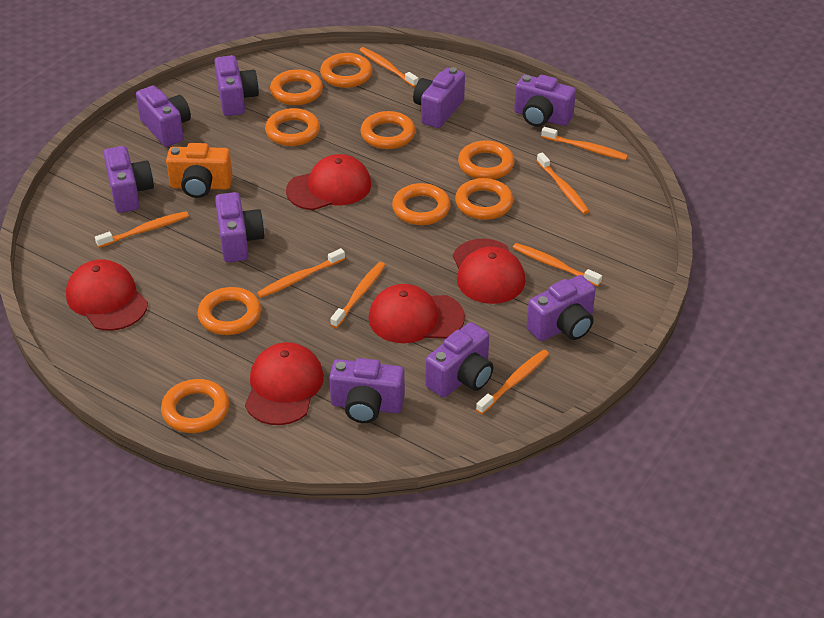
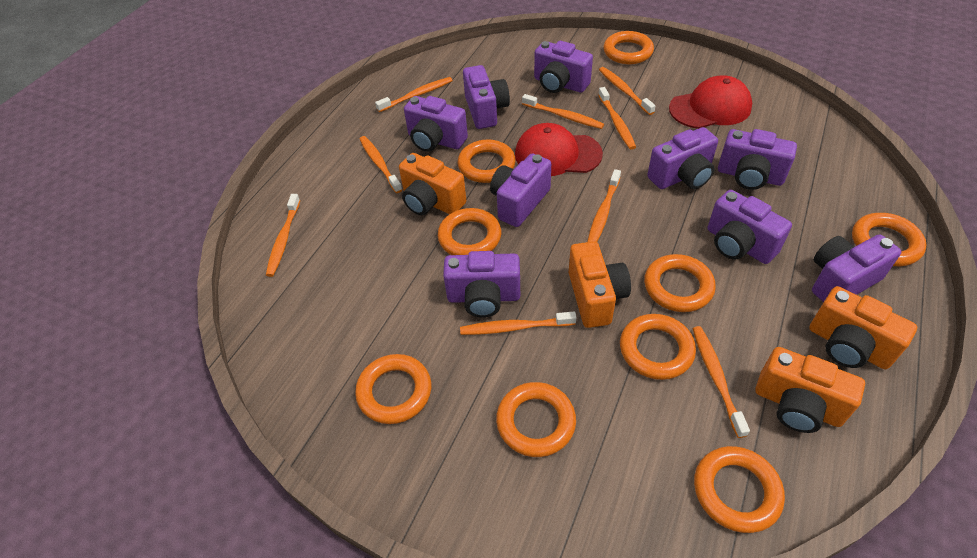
orange camera: 1 -> 4
orange toothbrush: 8 -> 9
red cap: 5 -> 2

